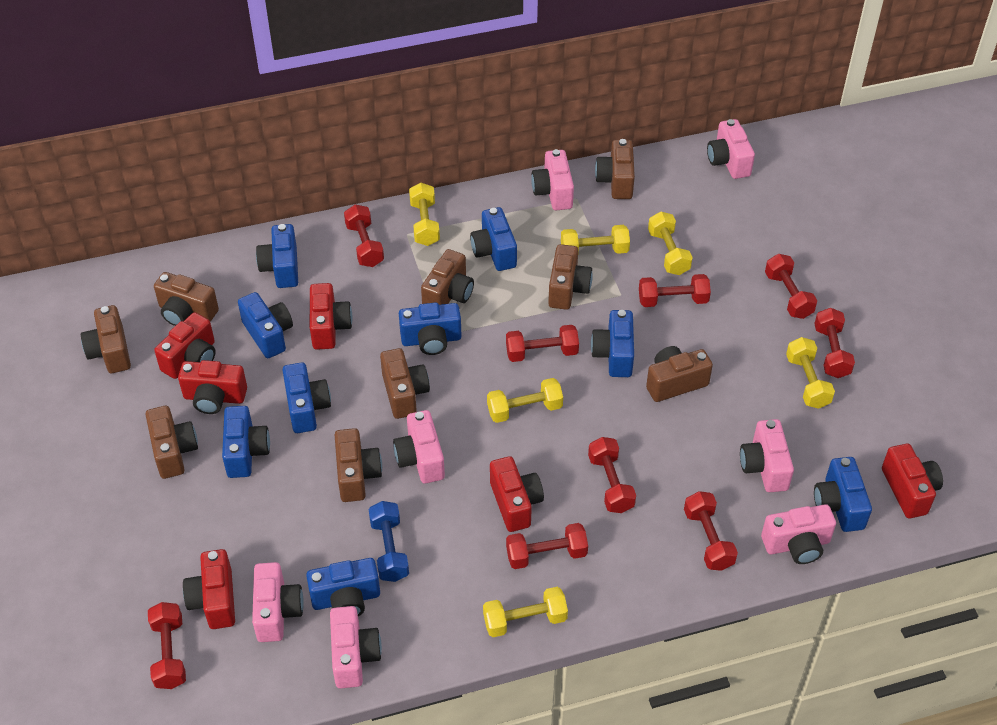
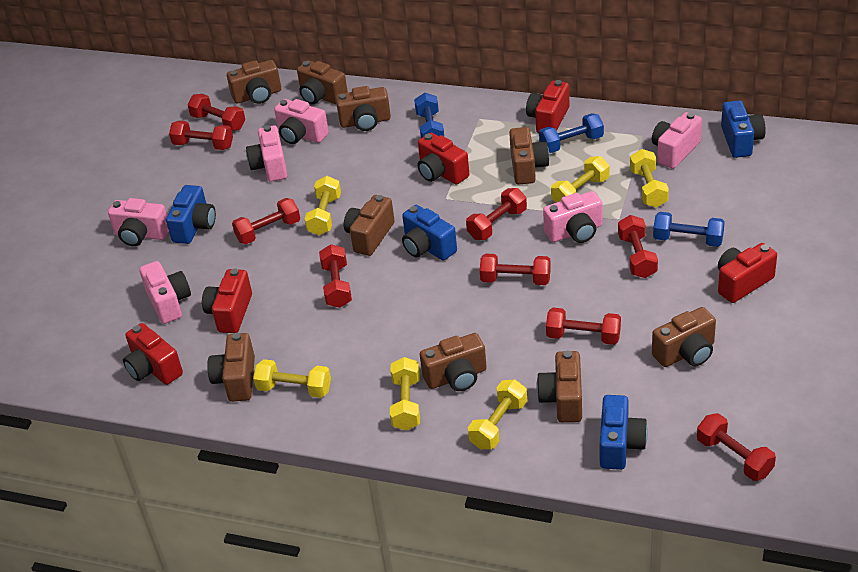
blue camera: 9 -> 4
blue dumbbell: 1 -> 3
pink camera: 7 -> 6
red camera: 6 -> 5

